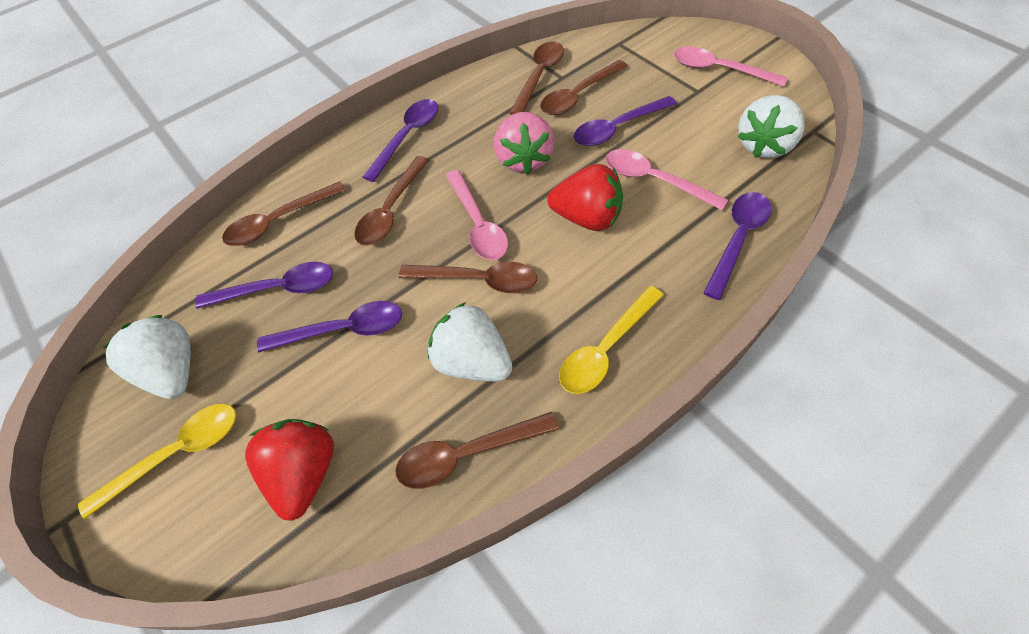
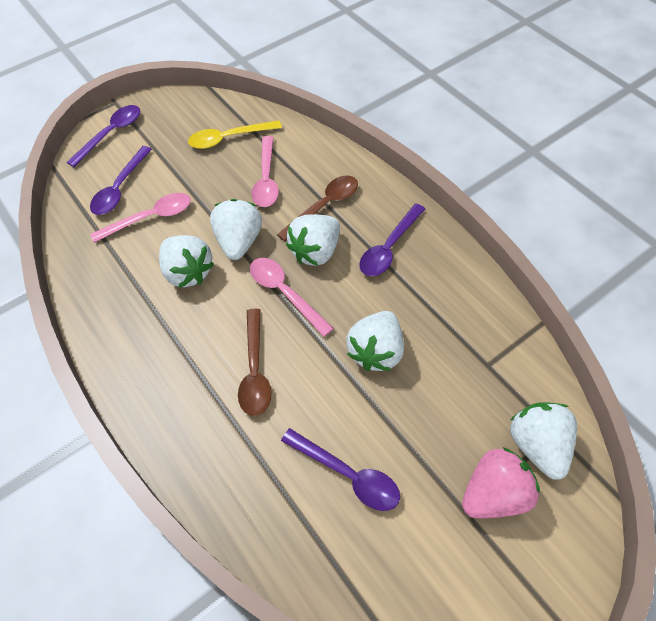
brown spoon: 6 -> 2
purple spoon: 5 -> 4
red strawberry: 2 -> 0
white strawberry: 3 -> 5
yellow spoon: 2 -> 1

